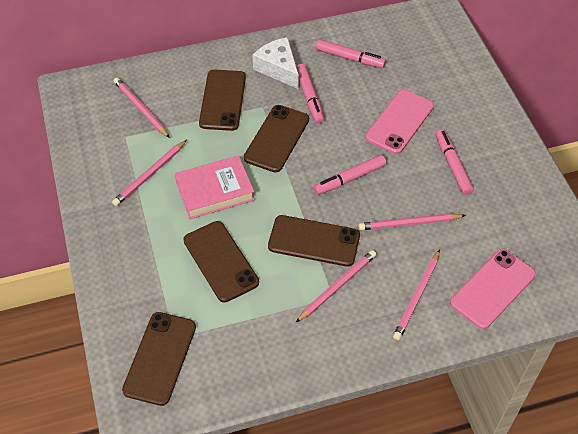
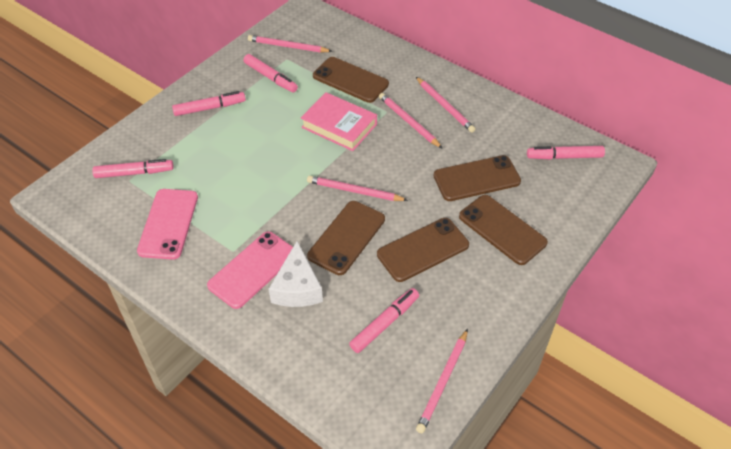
pink marker: 4 -> 5

